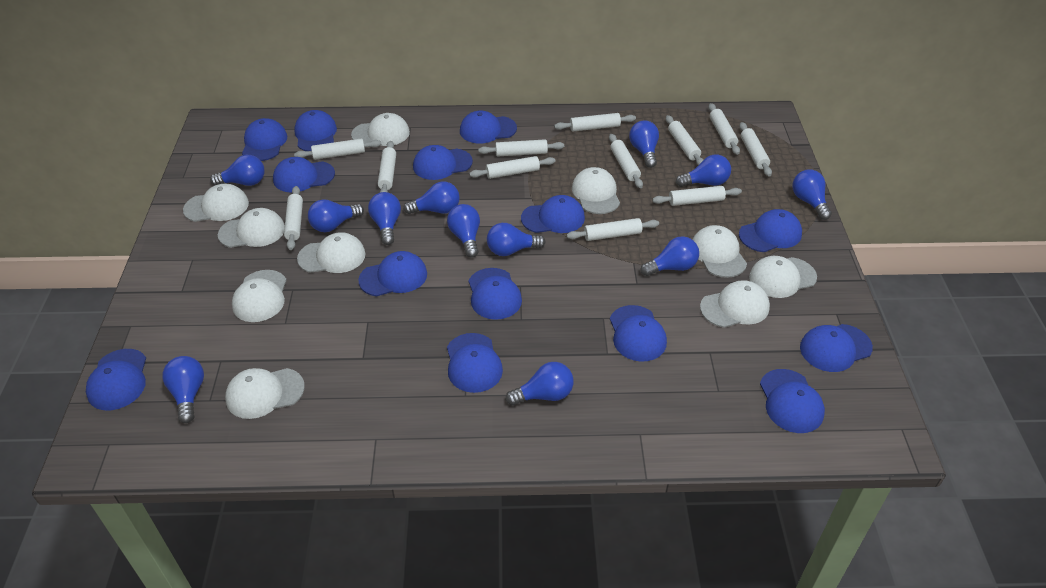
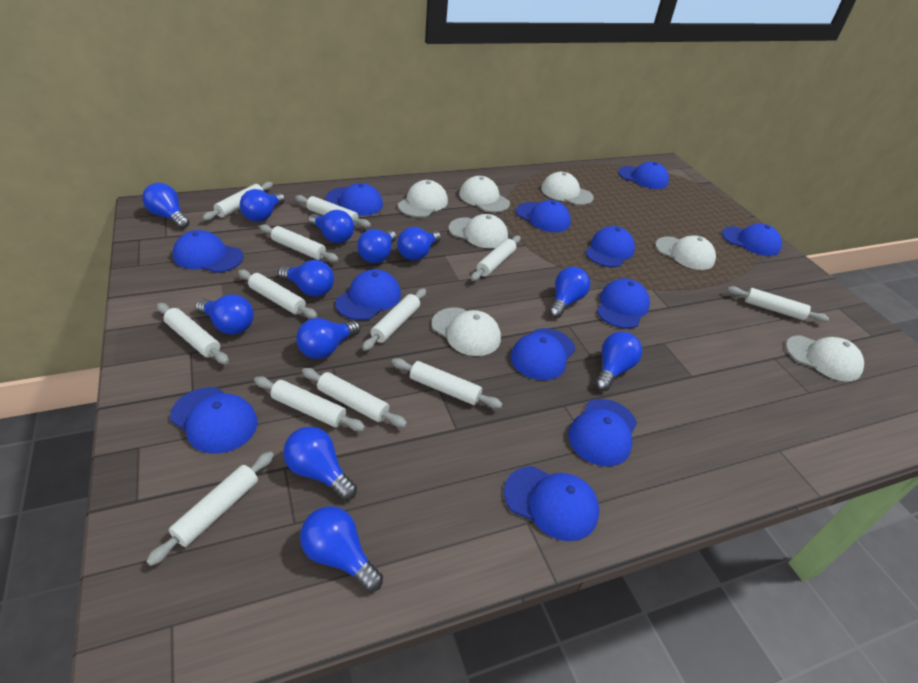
blue cap: 14 -> 12
white cap: 10 -> 7

